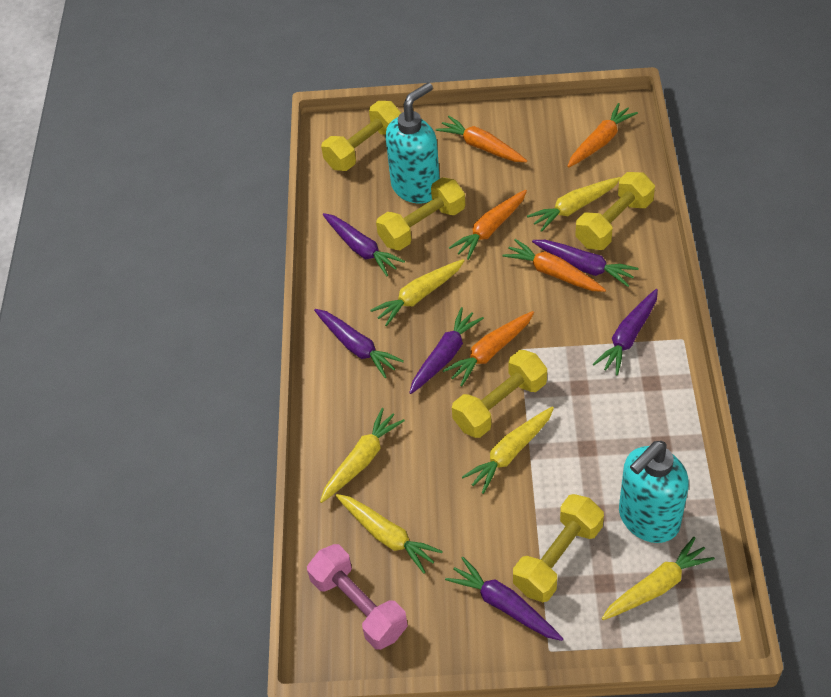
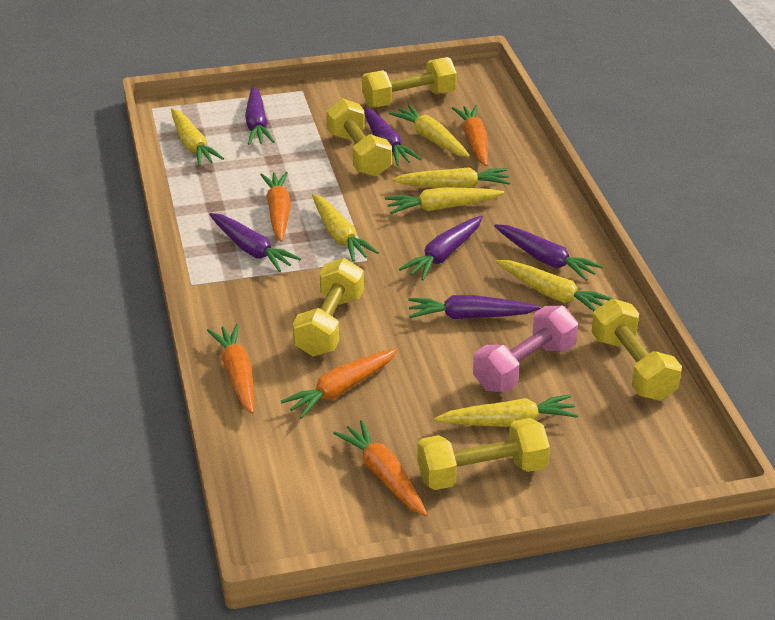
turquoise soap dispenser: 2 -> 0
yellow carrot: 6 -> 7

